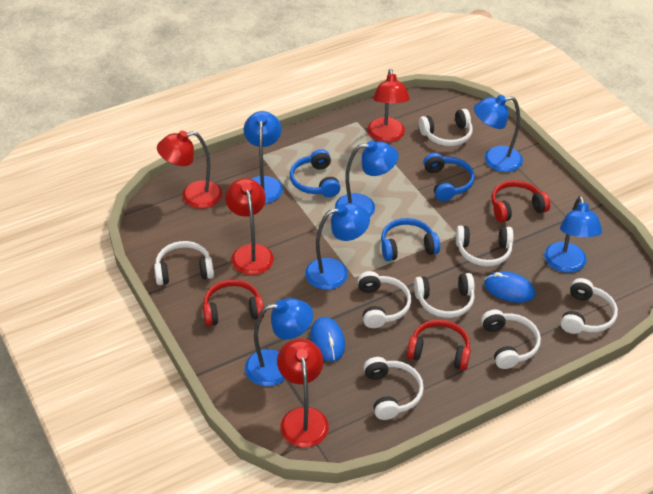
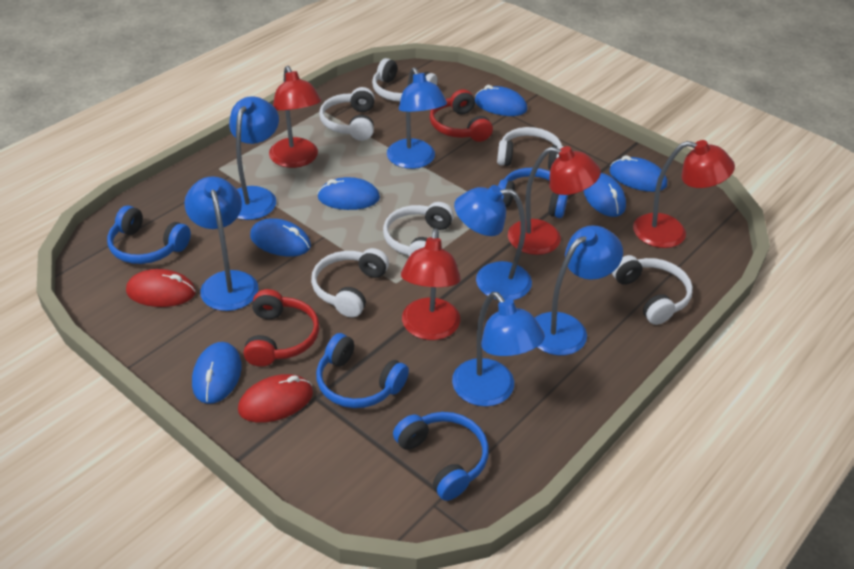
blue headphones: 3 -> 4
blue mouse: 2 -> 6
red headphones: 3 -> 2
red mouse: 0 -> 2
white headphones: 8 -> 6

